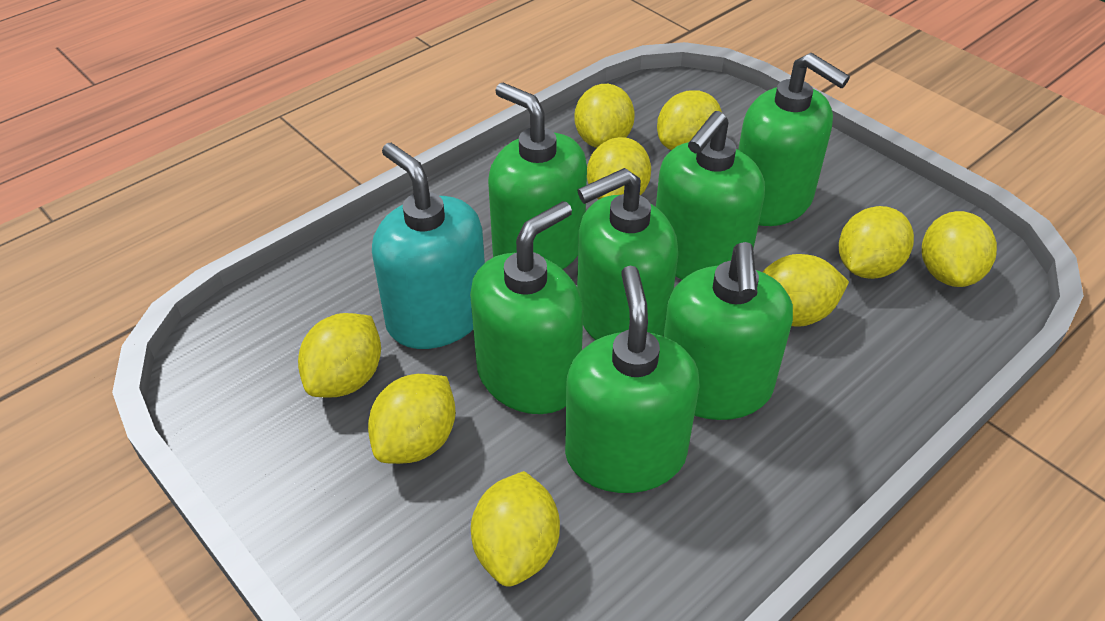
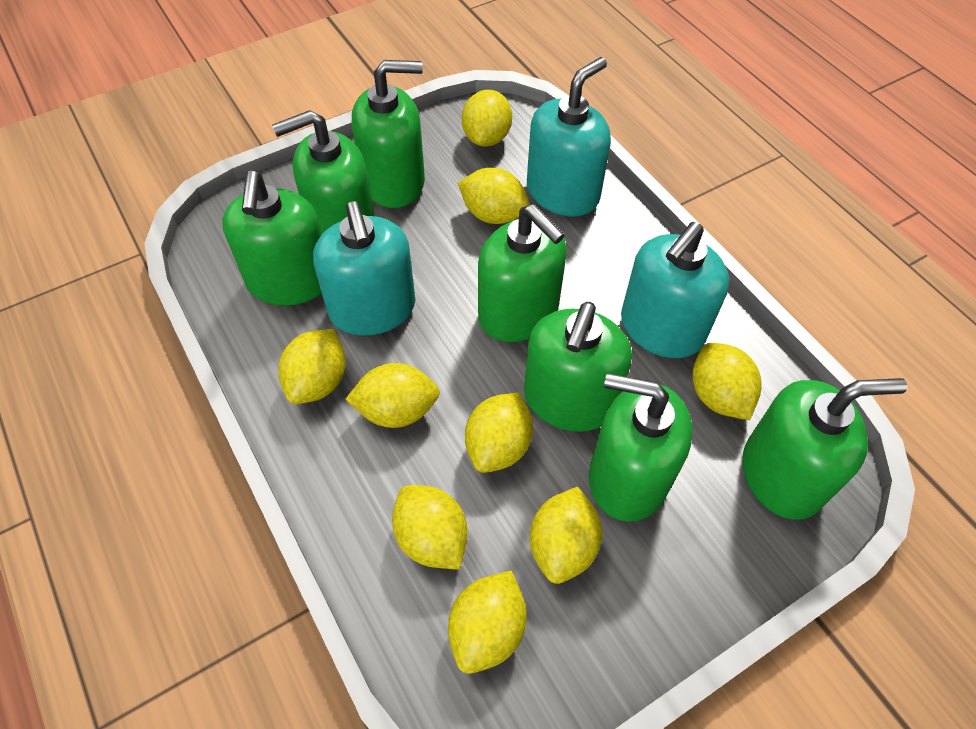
turquoise soap dispenser: 1 -> 3

